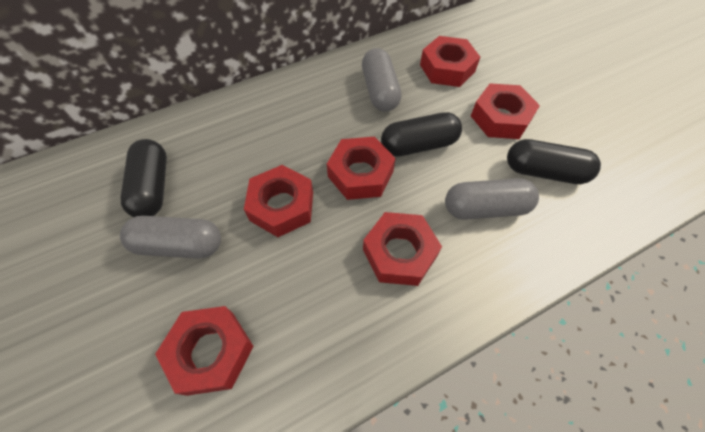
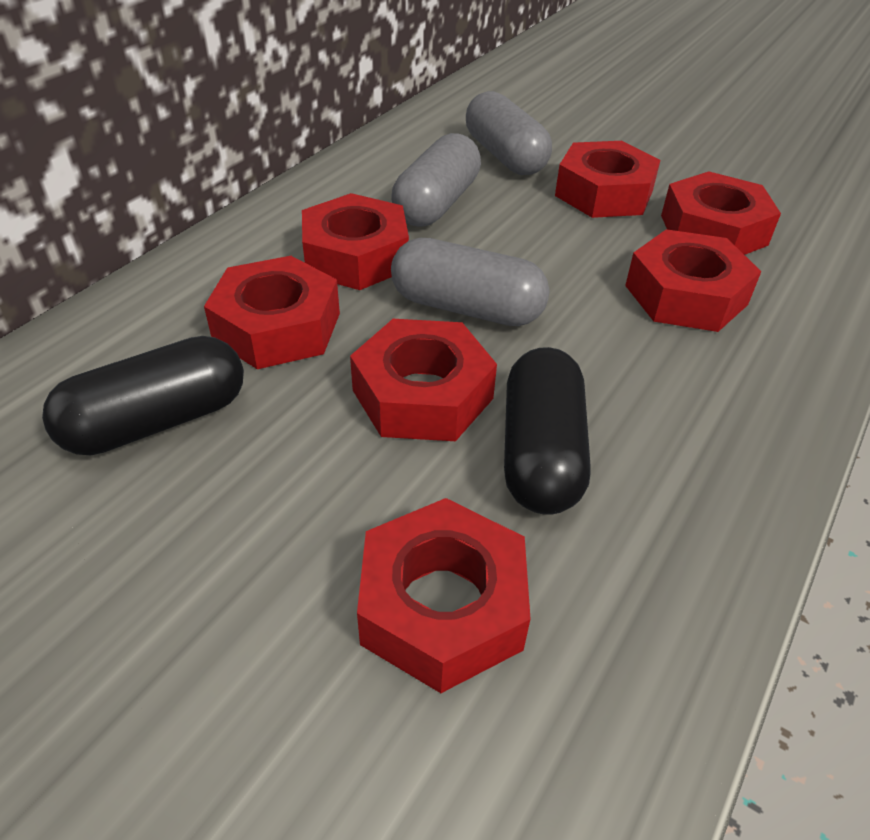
black capsule: 3 -> 2
red nut: 6 -> 7

